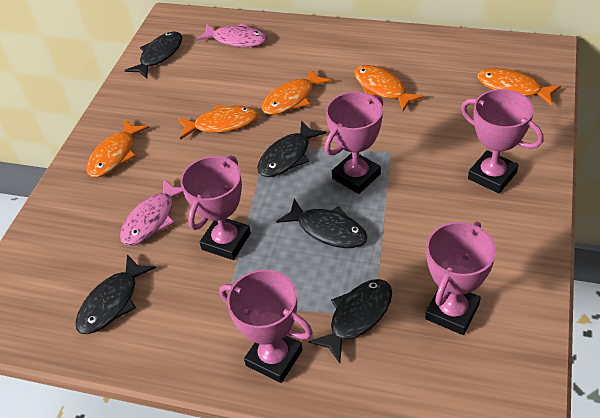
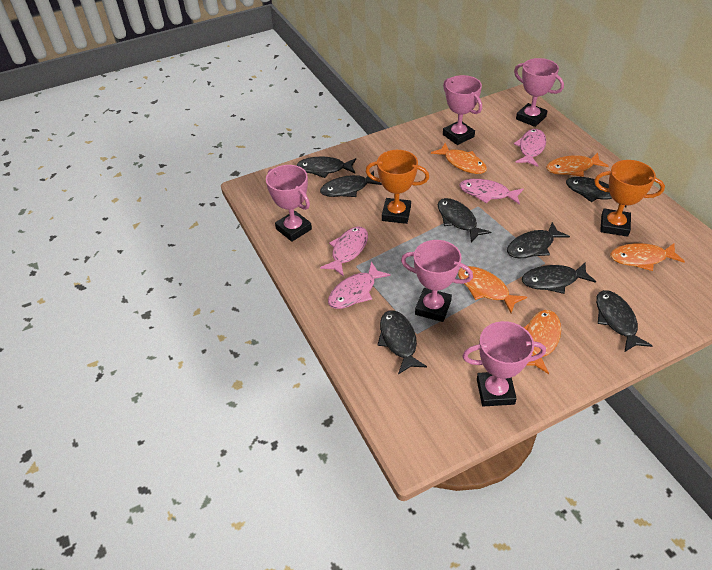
black fish: 5 -> 8
orange trophy: 0 -> 2
pink fish: 2 -> 4

